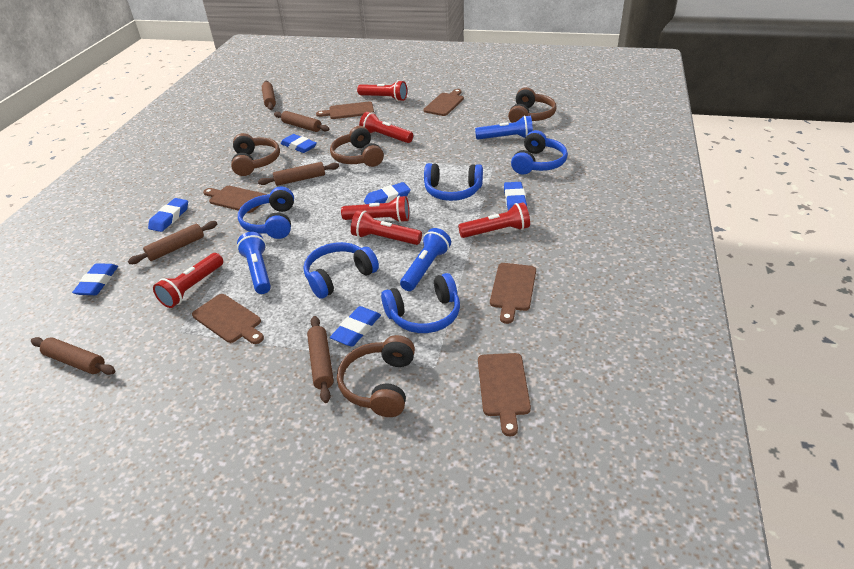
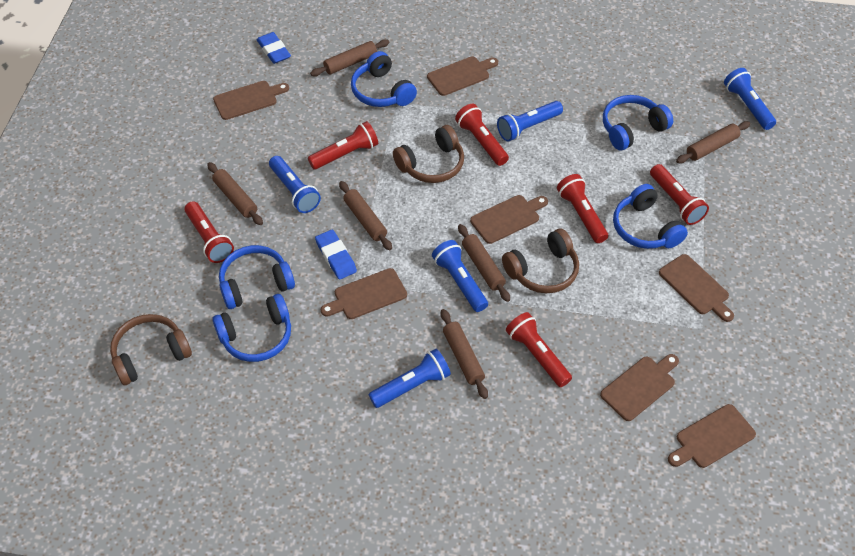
blue eraser: 6 -> 2
blue flashlight: 3 -> 5
brown cutting board: 6 -> 7
brown headphones: 4 -> 3

